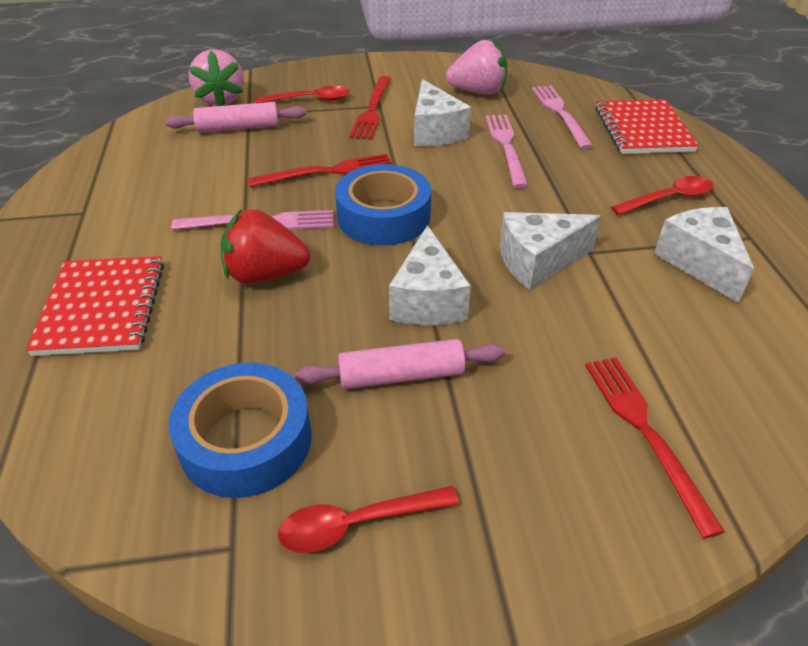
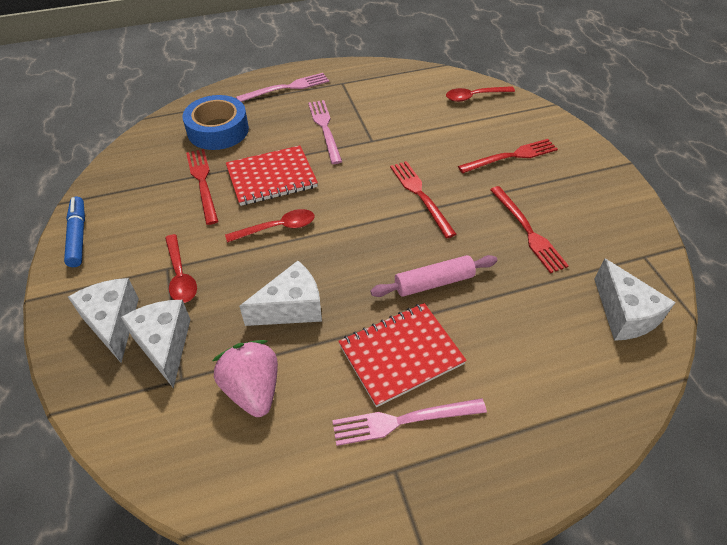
blue marker: 0 -> 1
blue tape: 2 -> 1
pink rolling pin: 2 -> 1
pink strawberry: 2 -> 1
red fork: 3 -> 4
red strawberry: 1 -> 0

